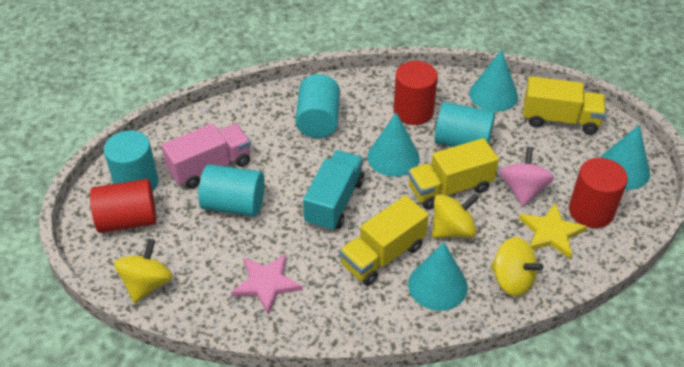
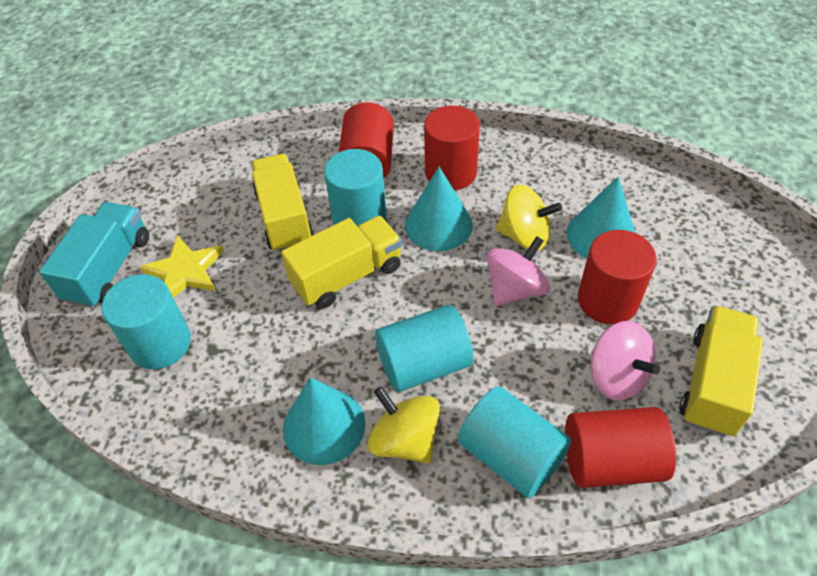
pink spinning top: 1 -> 2
pink star: 1 -> 0
pink truck: 1 -> 0
red cylinder: 3 -> 4
turquoise cone: 4 -> 3
yellow spinning top: 3 -> 2

